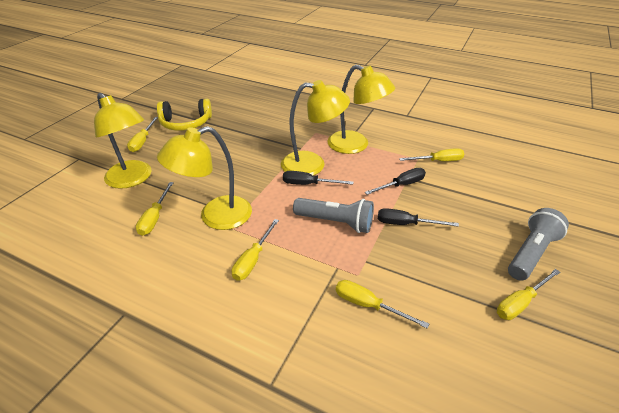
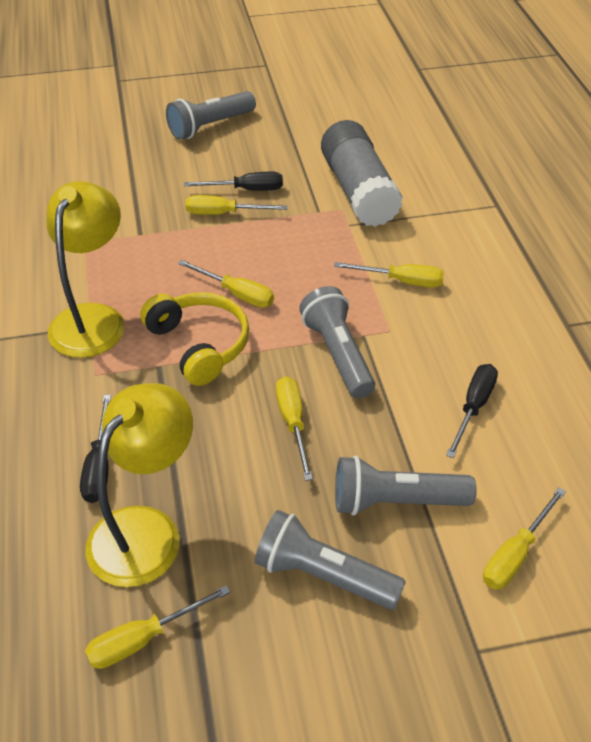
grey flashlight: 2 -> 4
grey glue stick: 0 -> 1
yellow lamp: 4 -> 2

